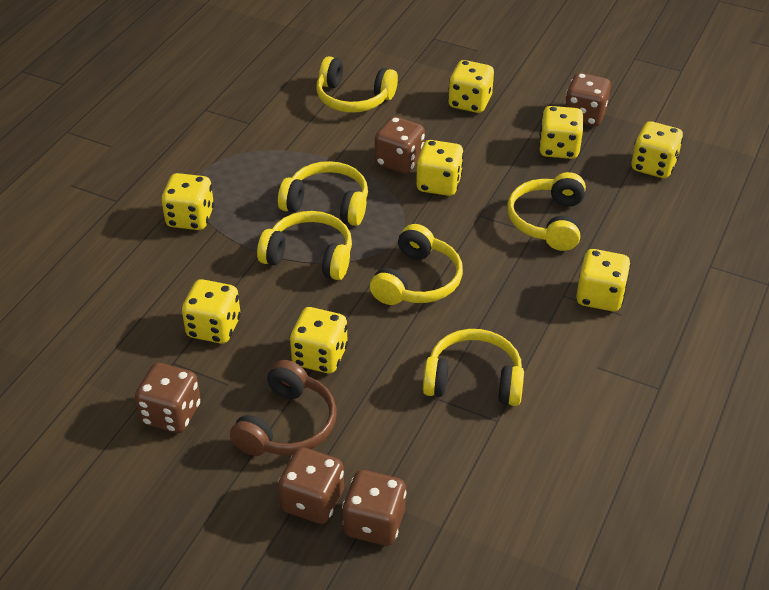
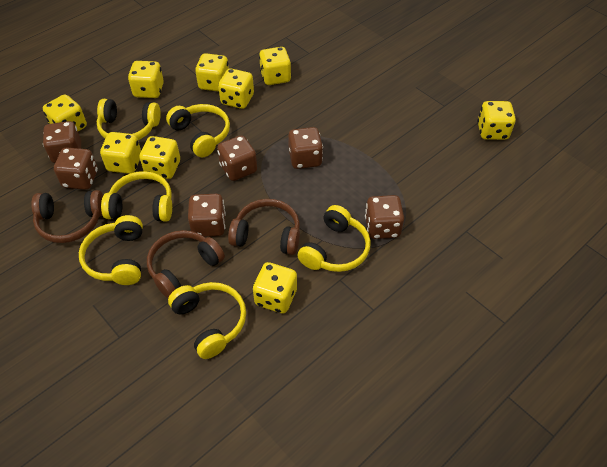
brown dice: 5 -> 6
brown headphones: 1 -> 3
yellow dice: 8 -> 9

